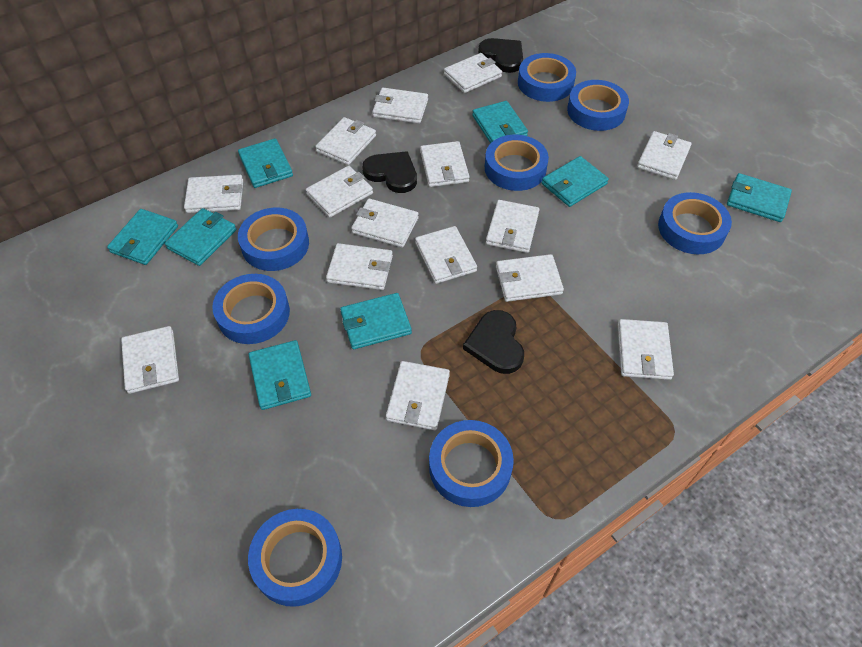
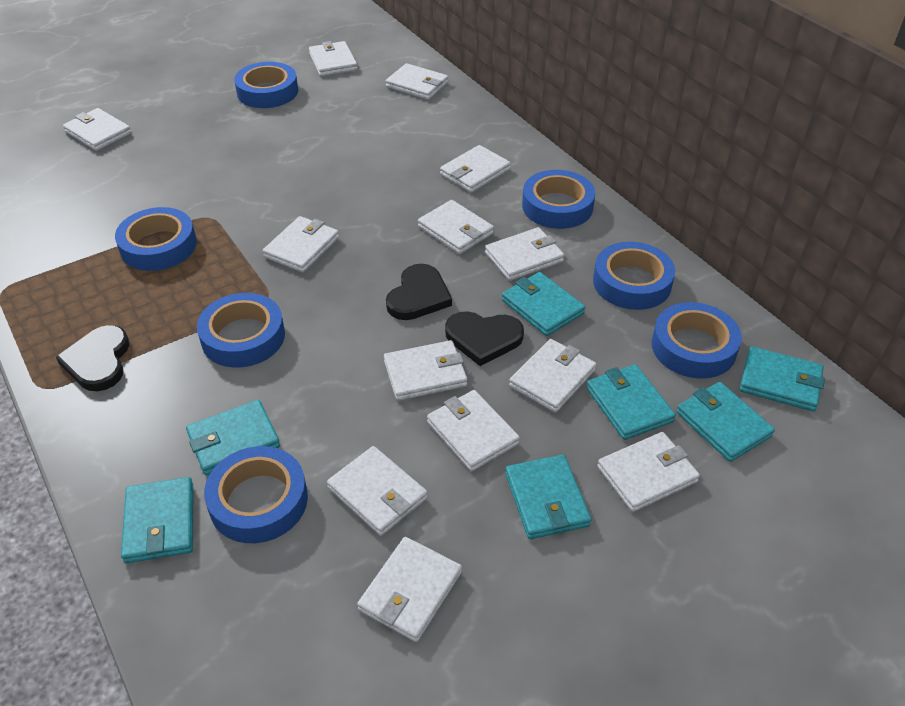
blue tape: 8 -> 7
turquoise wallet: 8 -> 7
white wallet: 15 -> 13

